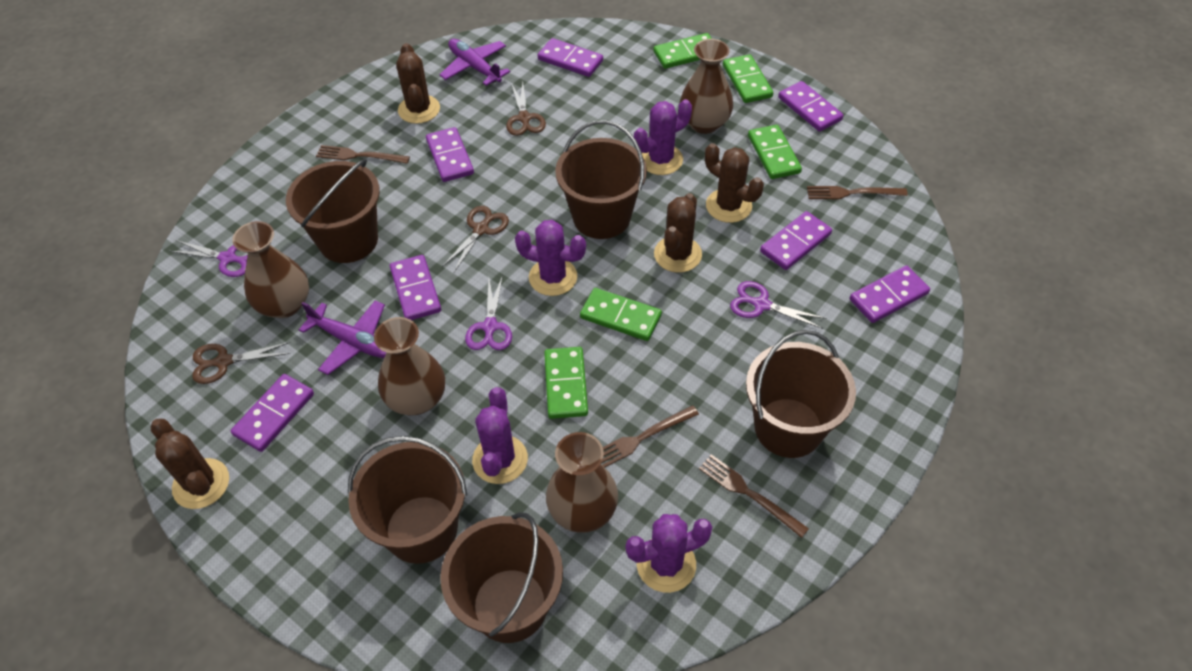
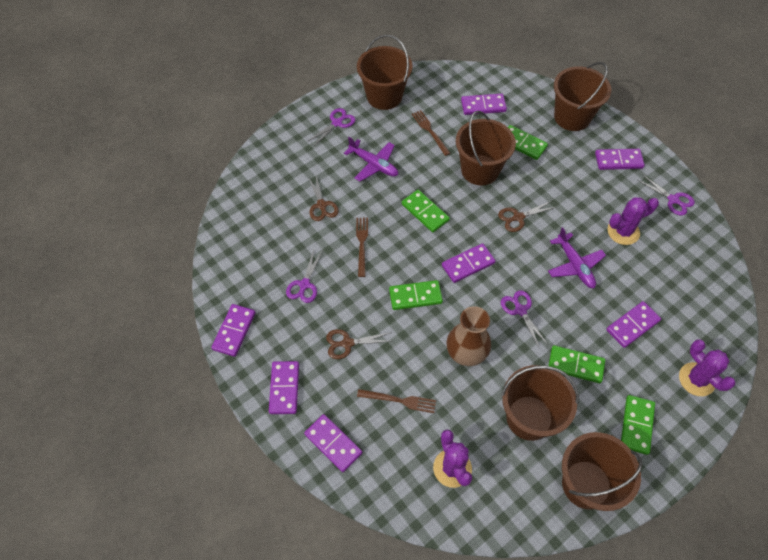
brown cactus: 4 -> 0
brown fork: 4 -> 3
brown vase: 4 -> 1
purple cactus: 4 -> 3
purple scissors: 3 -> 4

